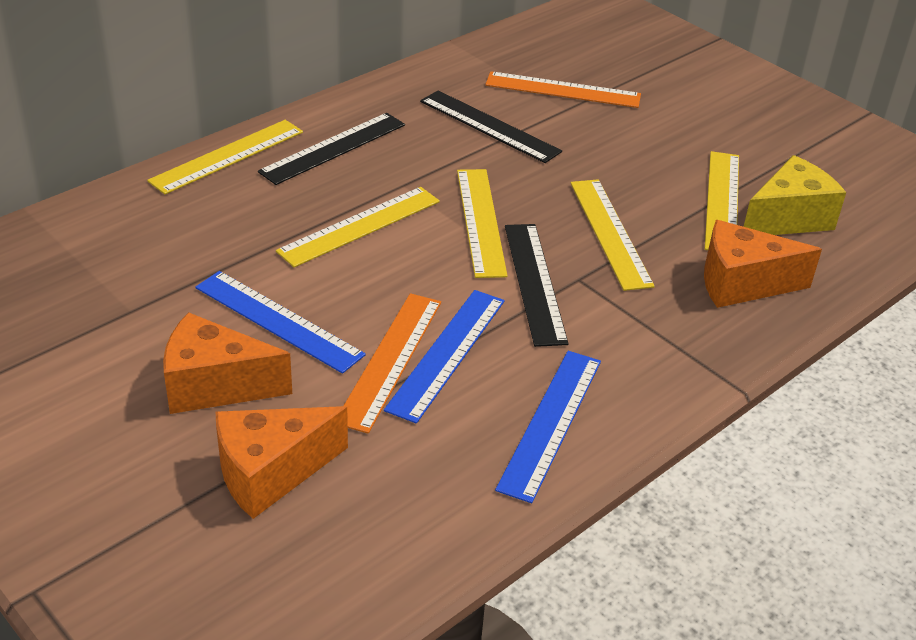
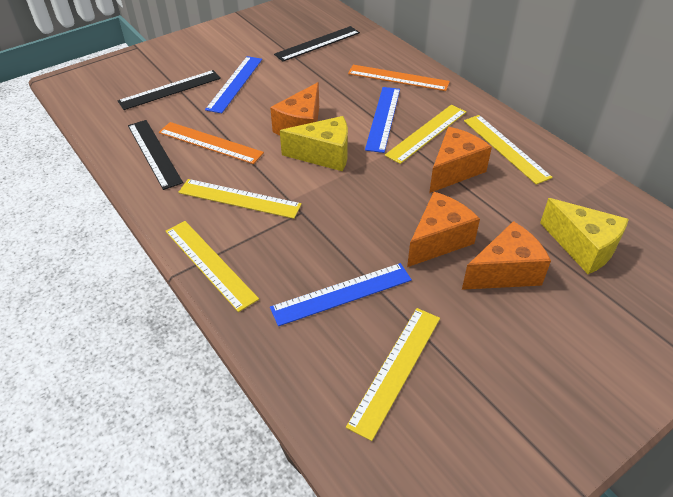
orange cheese: 3 -> 4
yellow cheese: 1 -> 2

